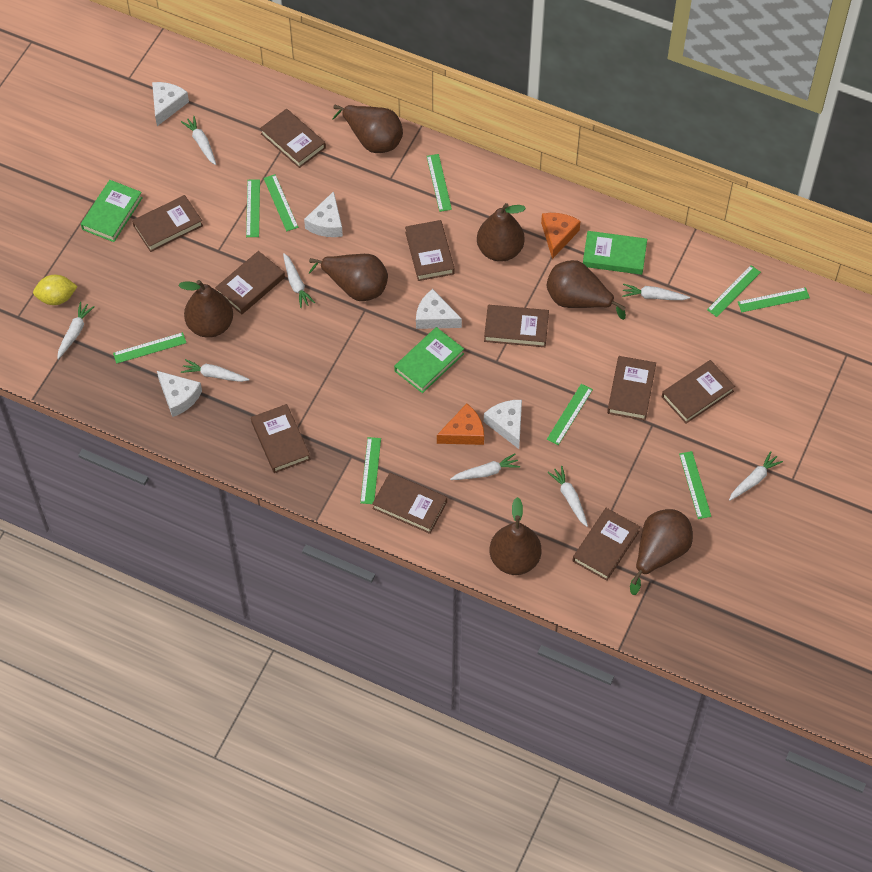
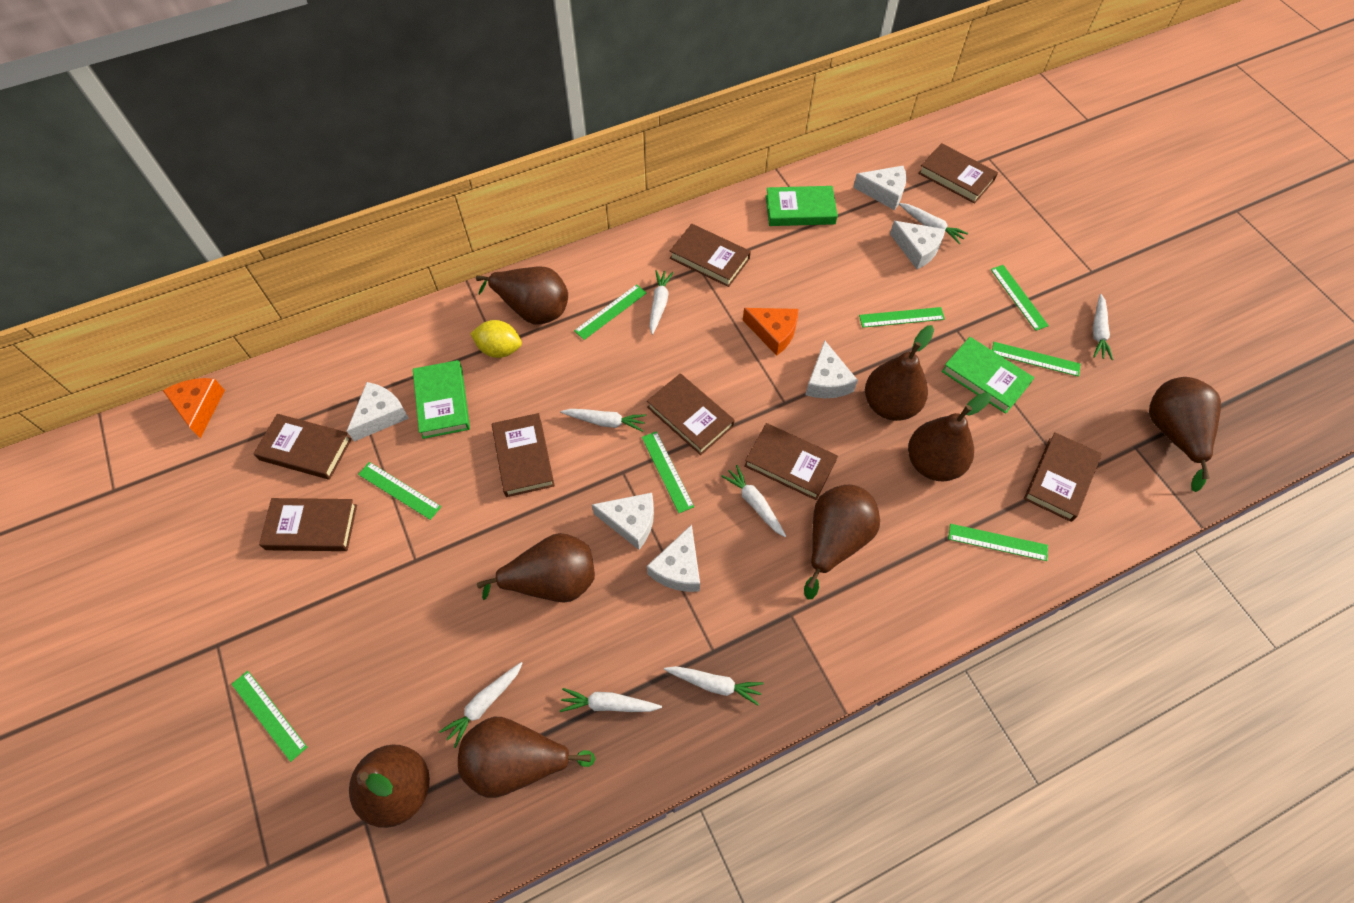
brown book: 10 -> 8
brown pear: 7 -> 8
green ruler: 9 -> 8
white cheese: 5 -> 6

